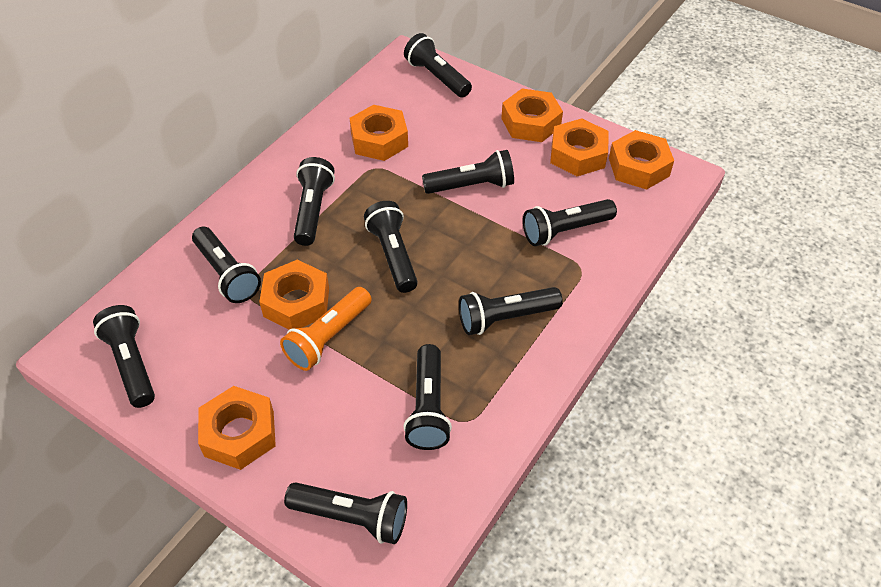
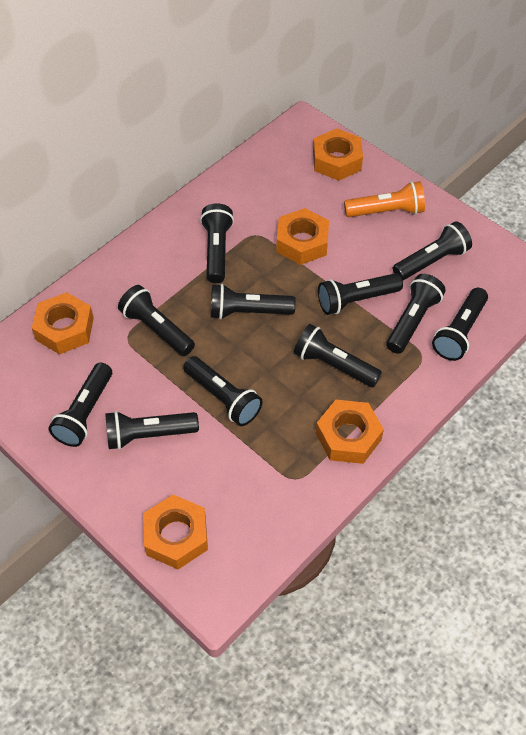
black flashlight: 10 -> 11
orange nut: 6 -> 5

